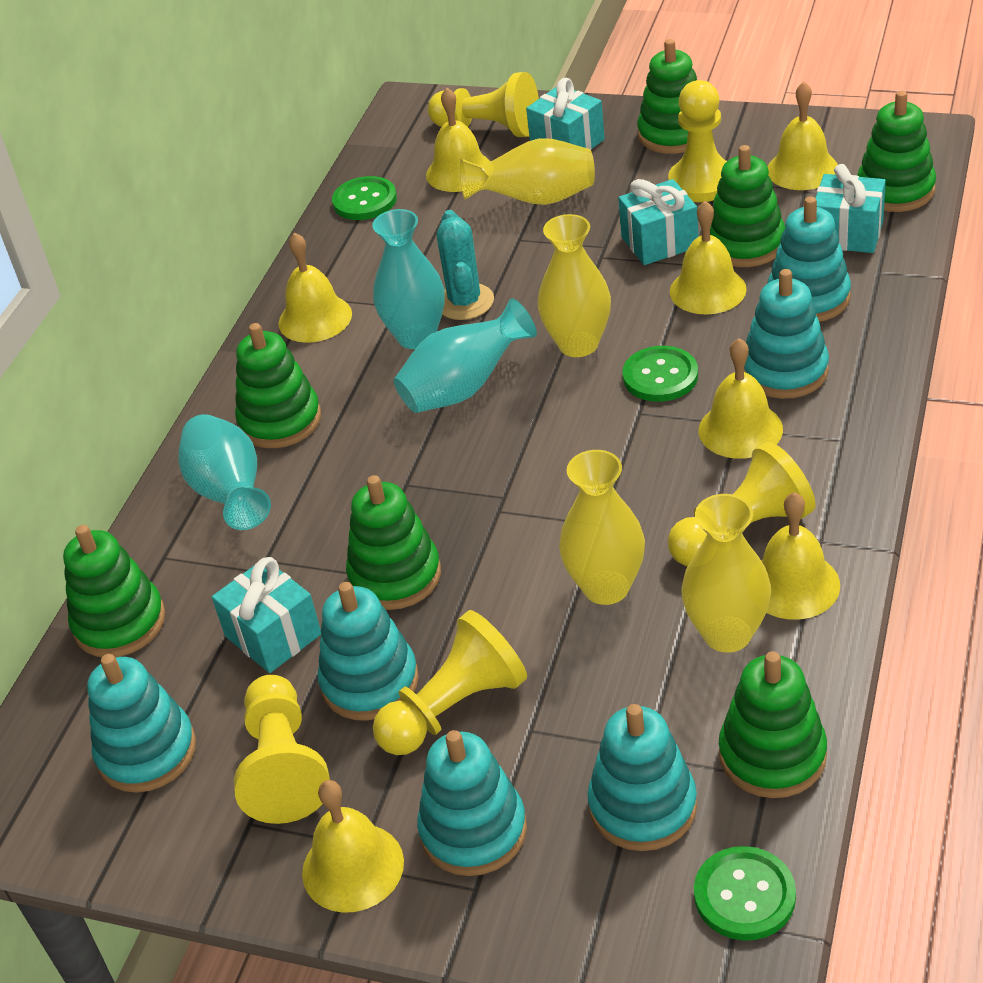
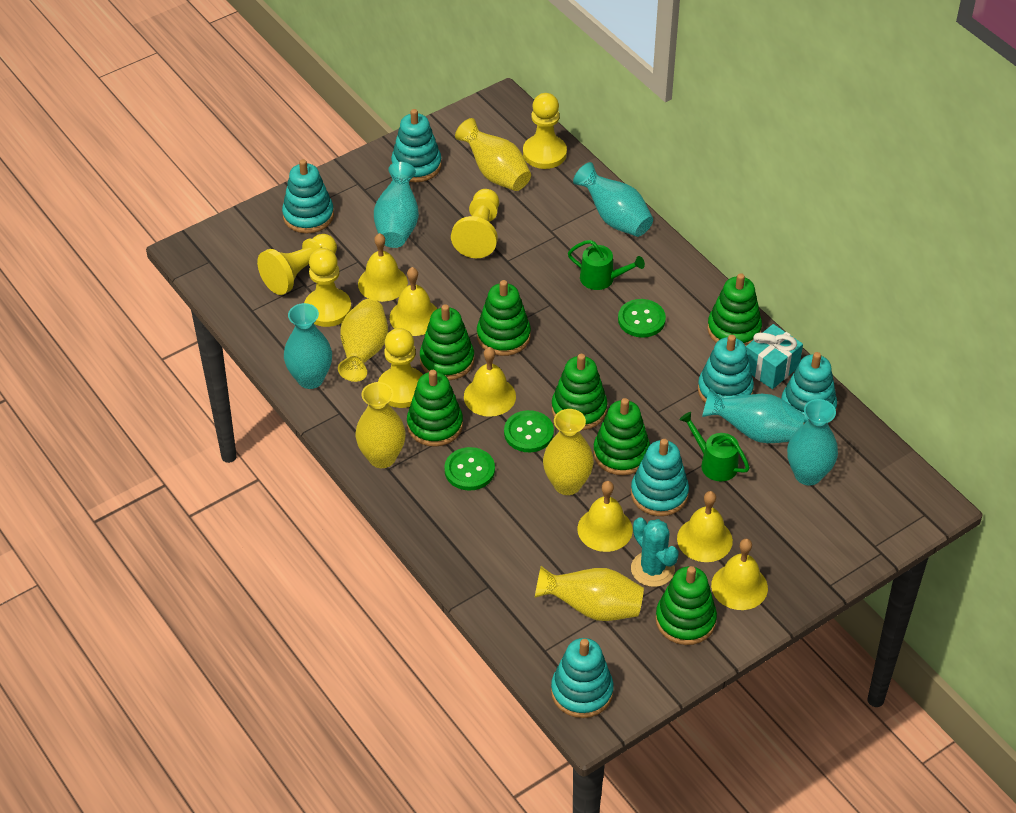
green watering can: 0 -> 2
turquoise gift: 4 -> 1
turquoise vase: 3 -> 5
yellow bell: 7 -> 6
yellow vase: 4 -> 5

